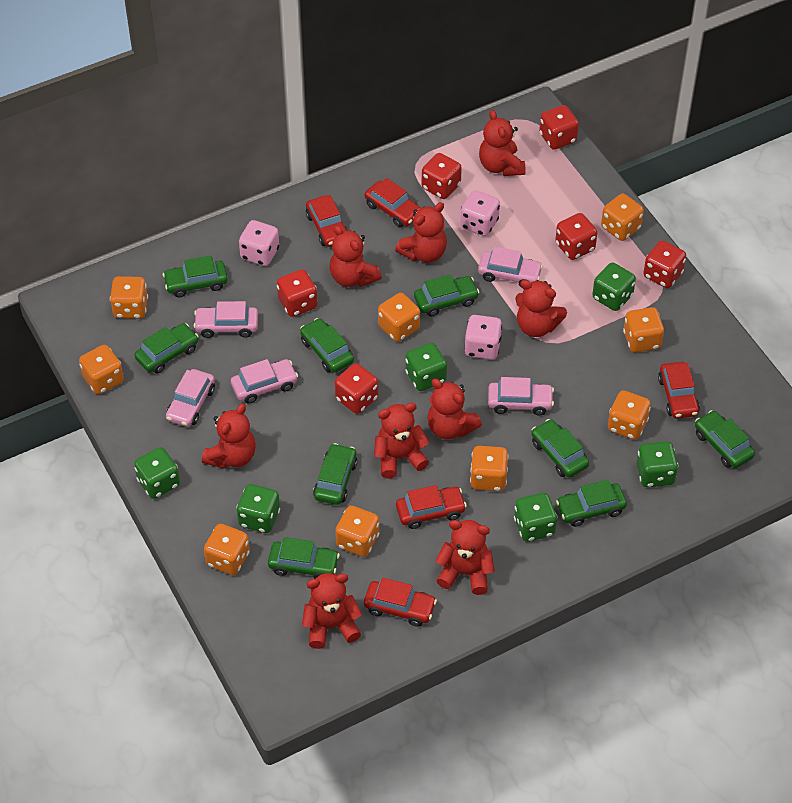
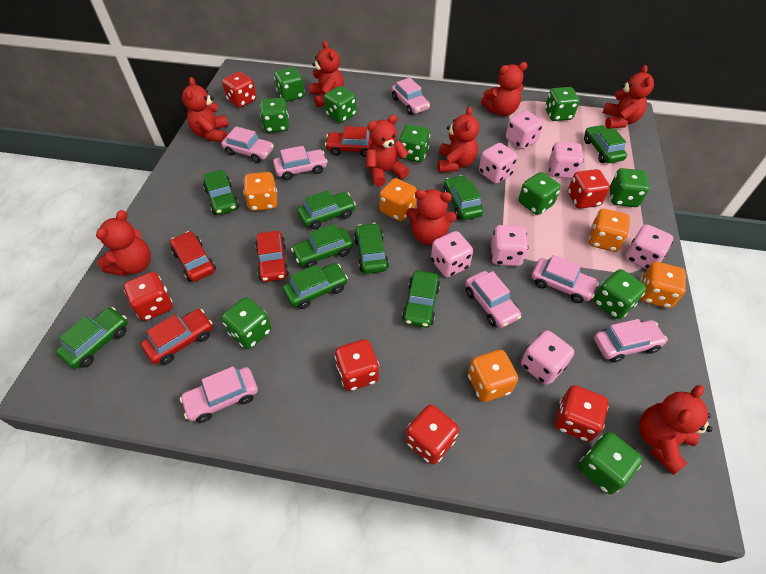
green dice: 6 -> 10
orange dice: 9 -> 5
pink car: 5 -> 7
pink dice: 3 -> 7
red car: 5 -> 4

